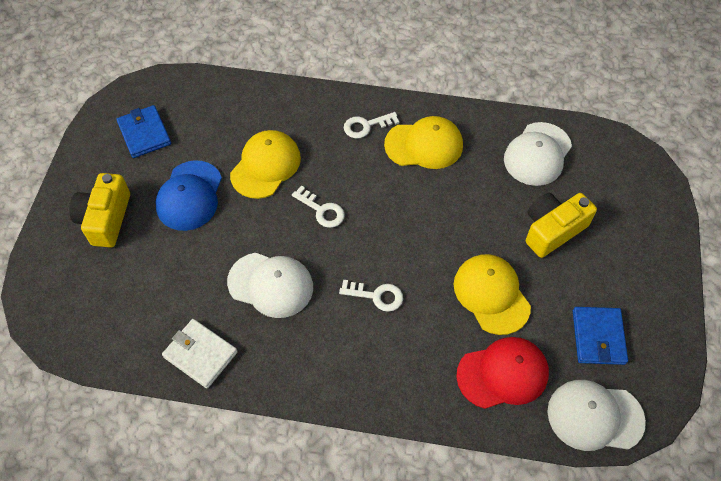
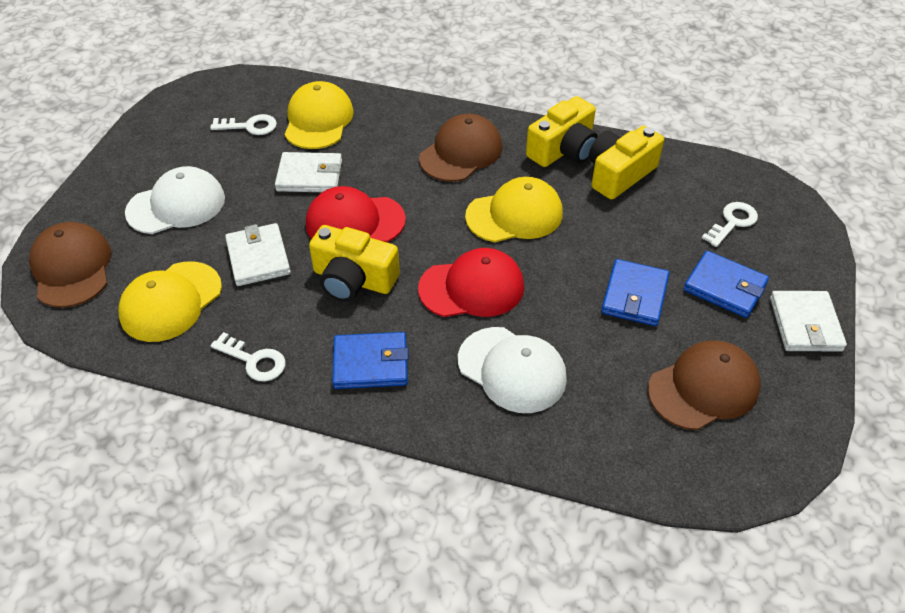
blue cap: 1 -> 0
blue wallet: 2 -> 3
brown cap: 0 -> 3
red cap: 1 -> 2
white cap: 3 -> 2
white wallet: 1 -> 3
yellow camera: 2 -> 3

